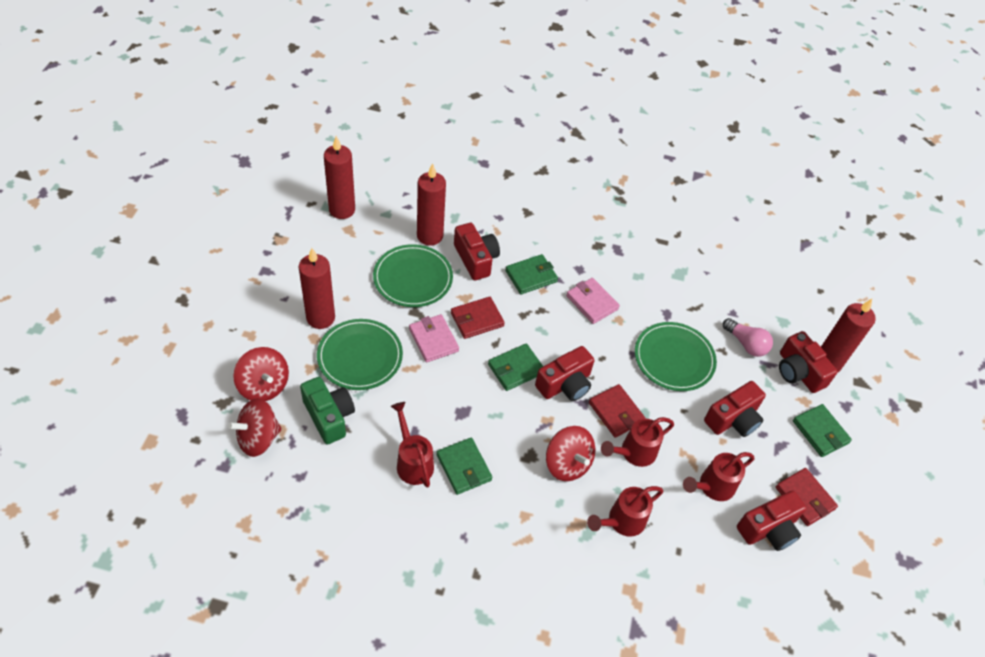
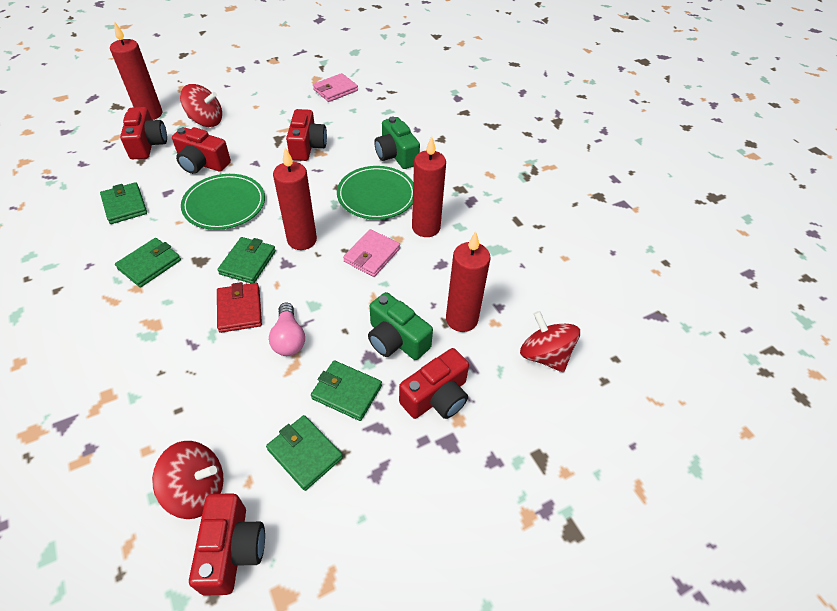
green camera: 1 -> 2
green plate: 3 -> 2
green wallet: 4 -> 5
red wallet: 3 -> 1
red watering can: 4 -> 0

